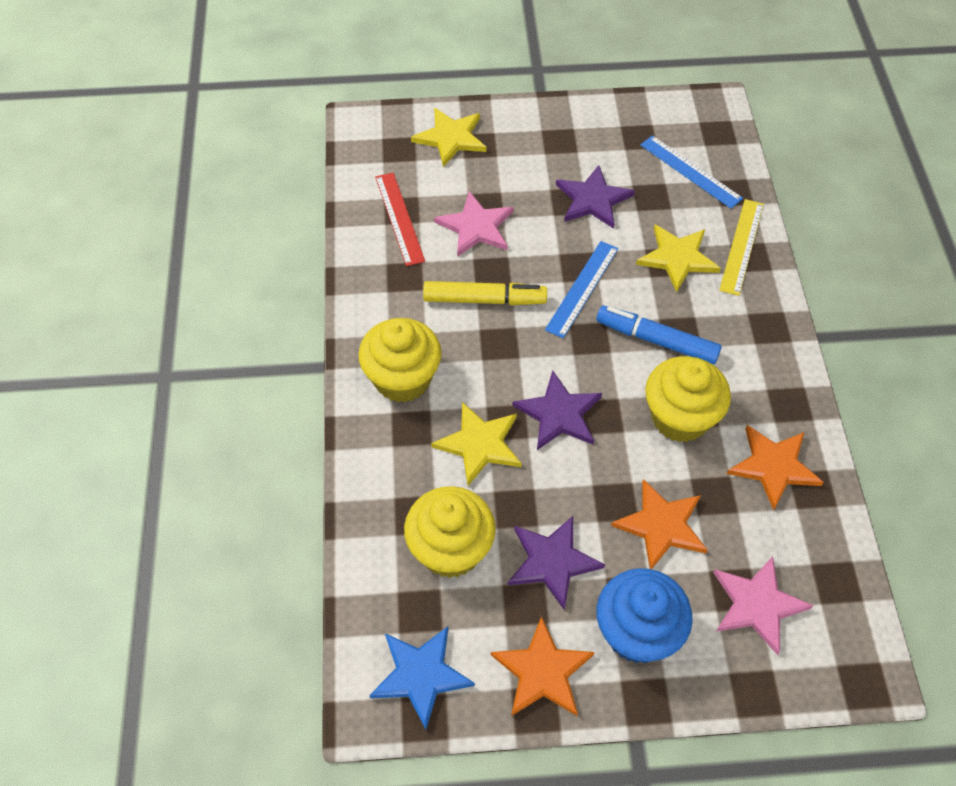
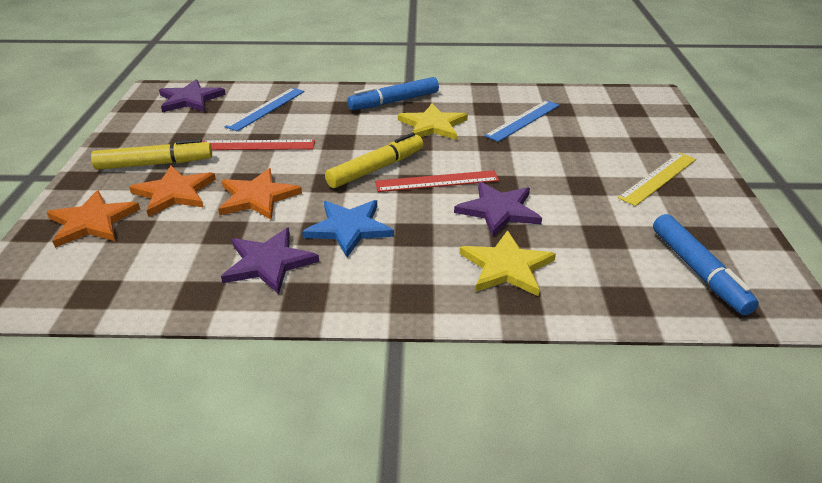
blue cupcake: 1 -> 0
blue marker: 1 -> 2
pink star: 2 -> 0
red ruler: 1 -> 2
yellow cupcake: 3 -> 0
yellow marker: 1 -> 2
yellow star: 3 -> 2

